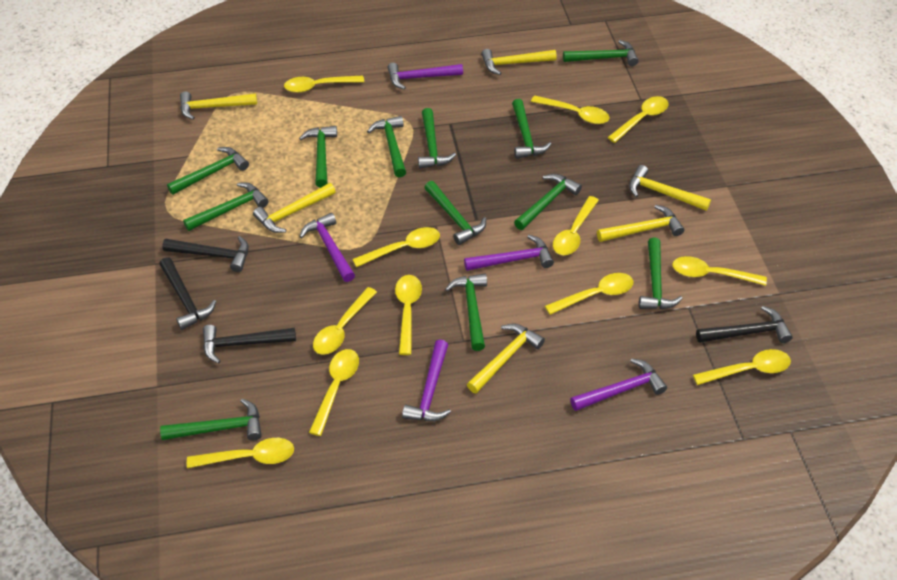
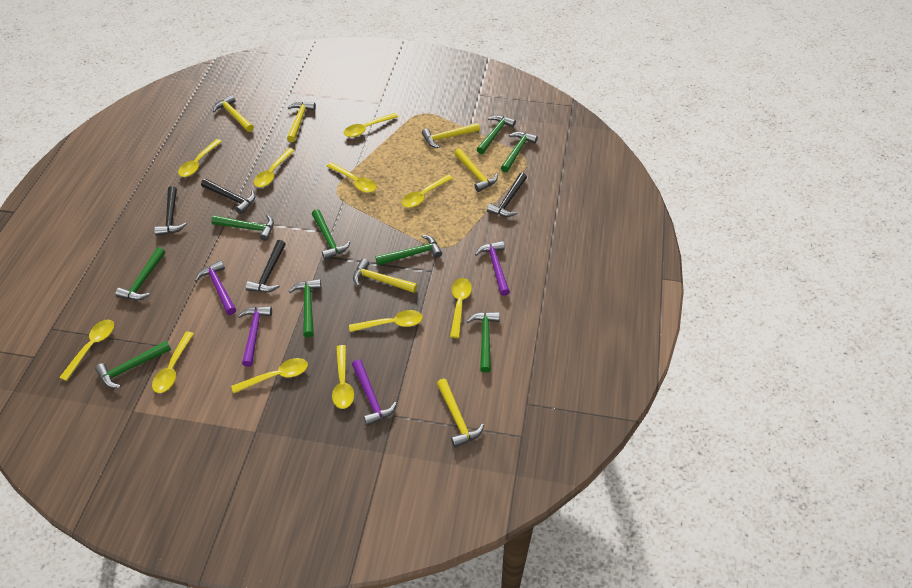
green hammer: 12 -> 9
purple hammer: 5 -> 4
yellow spoon: 12 -> 11

